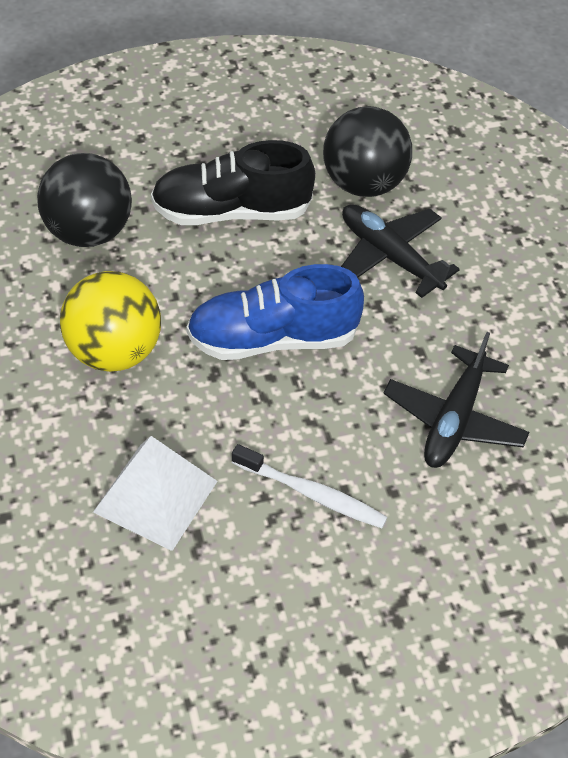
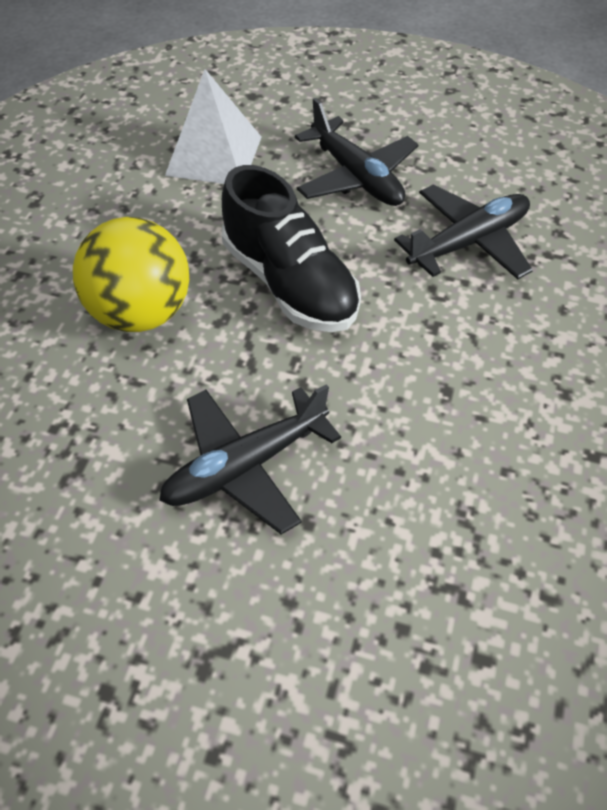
black ball: 2 -> 0
black plane: 2 -> 3
blue shoe: 1 -> 0
white toothbrush: 1 -> 0

